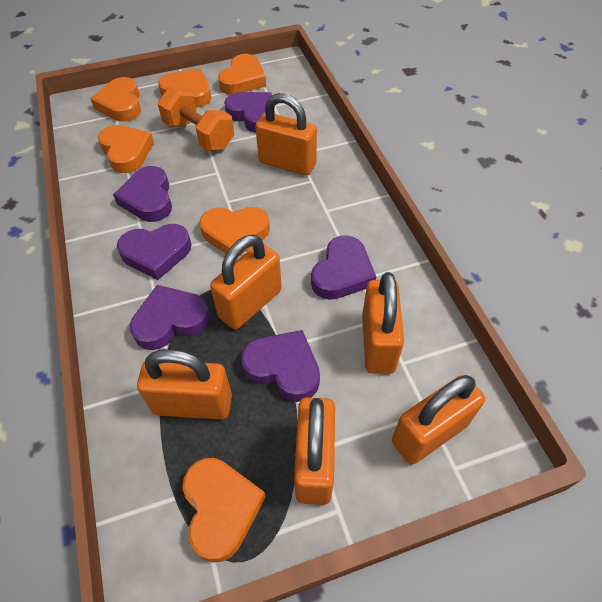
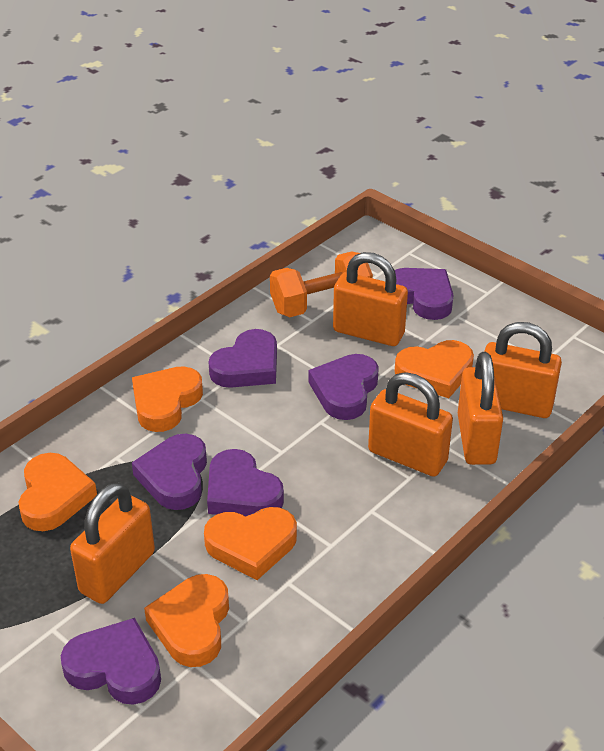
orange heart: 6 -> 5
orange padlock: 6 -> 5

